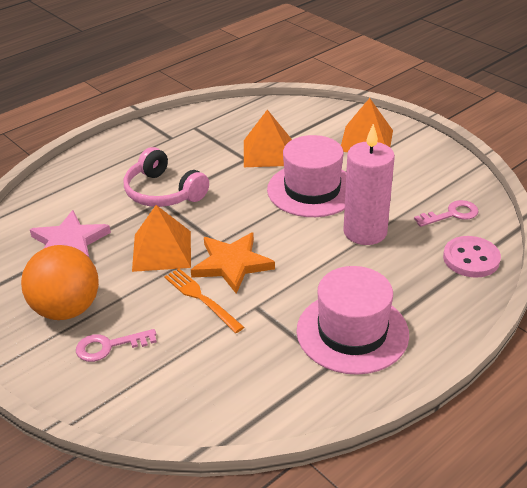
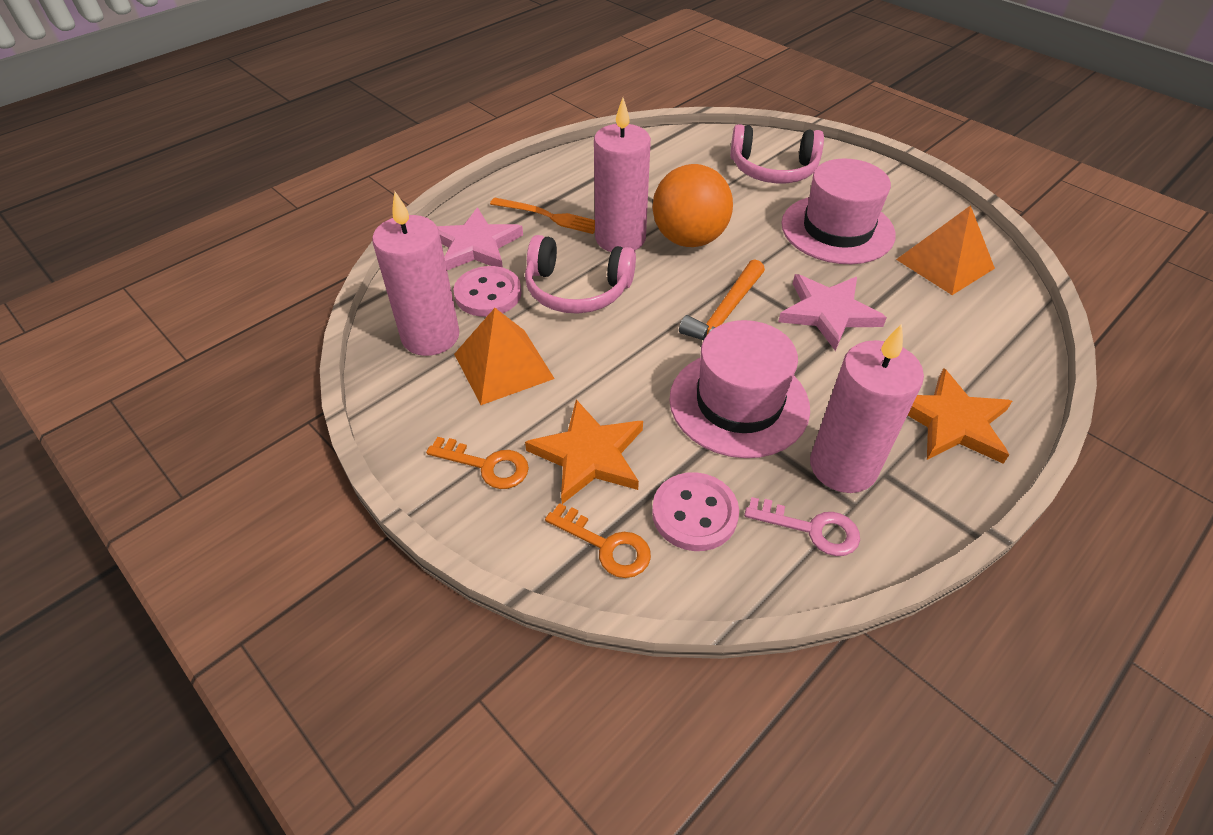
orange hammer: 0 -> 1
orange key: 0 -> 2
orange pyramid: 3 -> 2
orange star: 1 -> 2
pink button: 1 -> 2
pink candle: 1 -> 3
pink headphones: 1 -> 2
pink key: 2 -> 1
pink star: 1 -> 2

